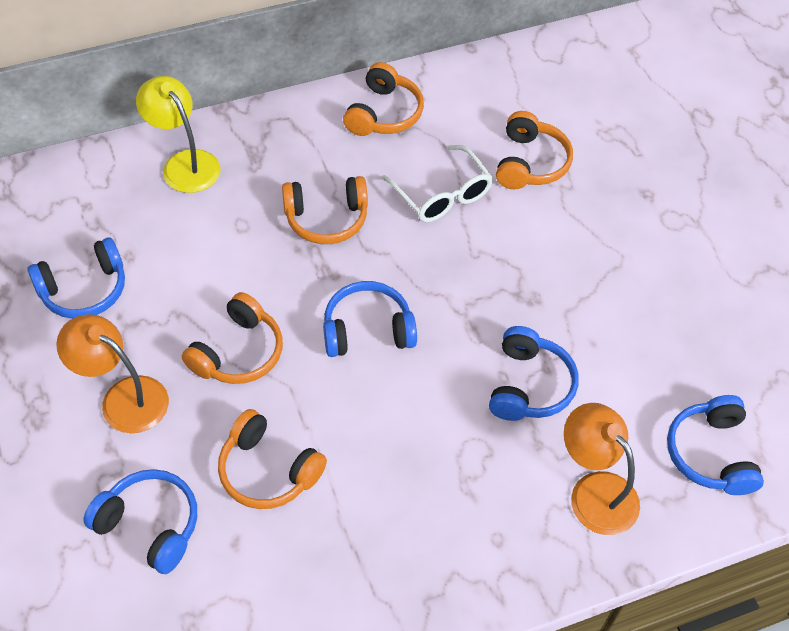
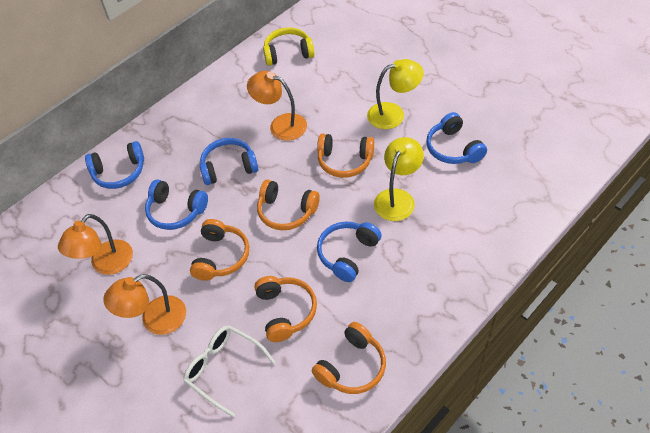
orange lamp: 2 -> 3
yellow headphones: 0 -> 1
yellow lamp: 1 -> 2

